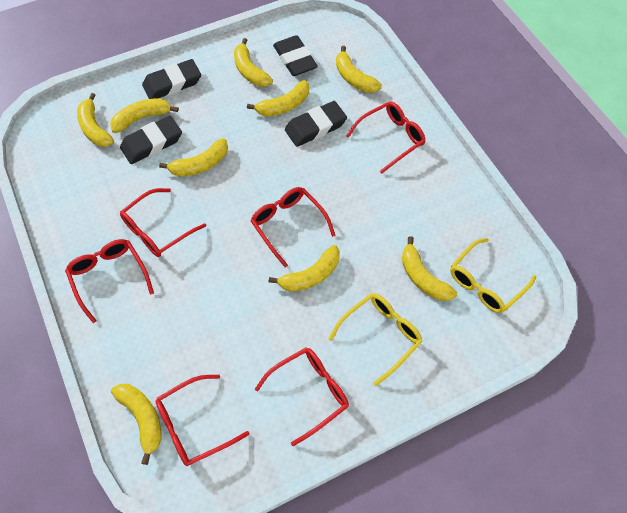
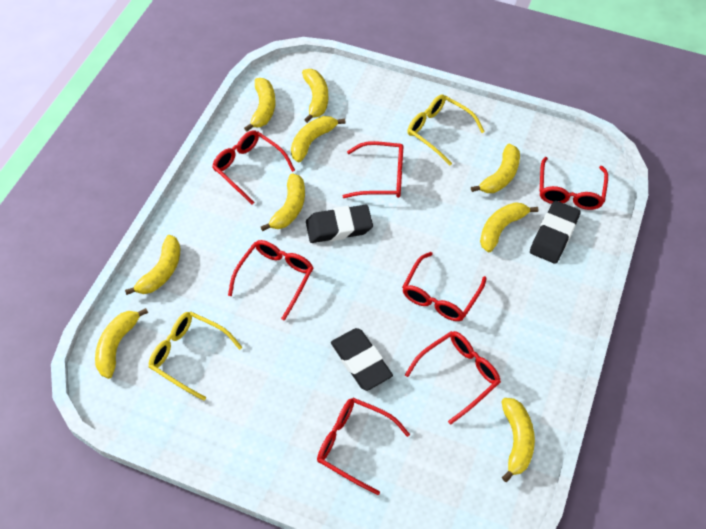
black eraser: 4 -> 3
red glasses: 6 -> 7

